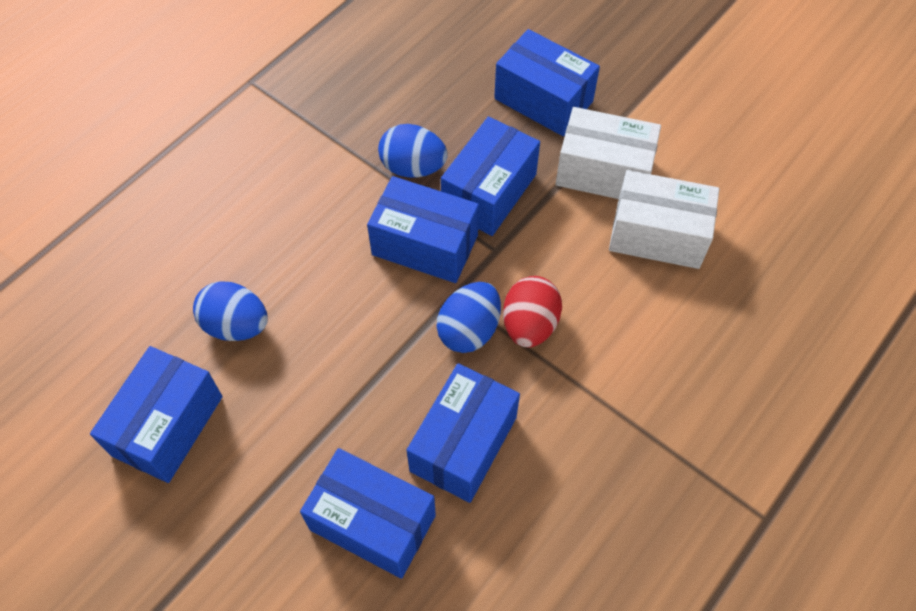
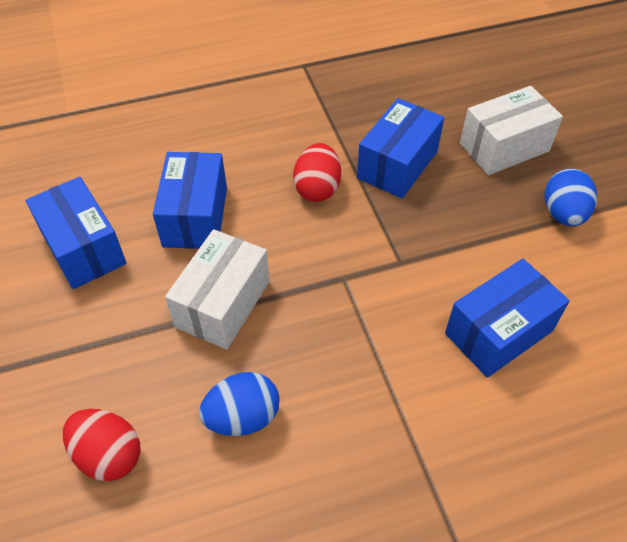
blue box: 6 -> 4
blue egg: 3 -> 2
red egg: 1 -> 2

